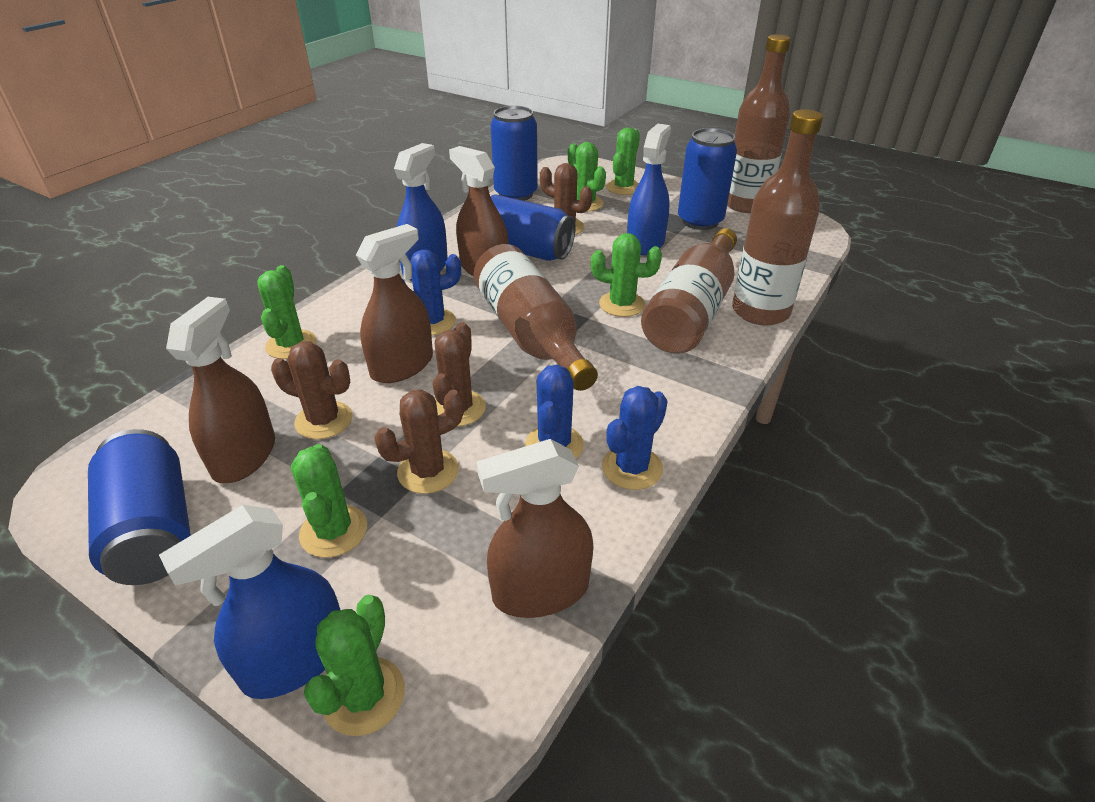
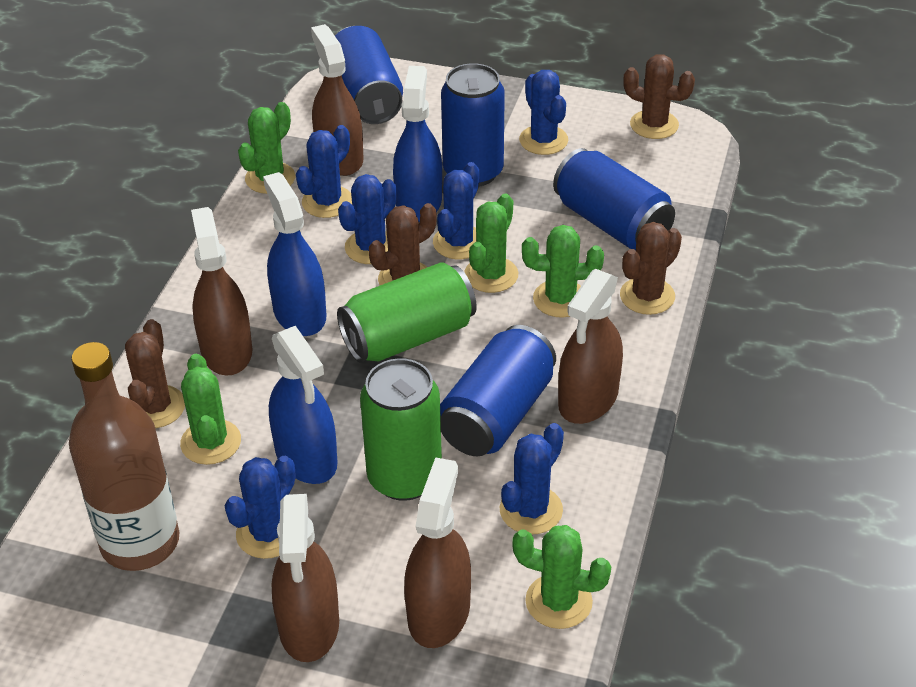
blue cactus: 3 -> 6
brown bottle: 4 -> 1
brown spray bottle: 4 -> 5
green cactus: 6 -> 5
green can: 0 -> 2

